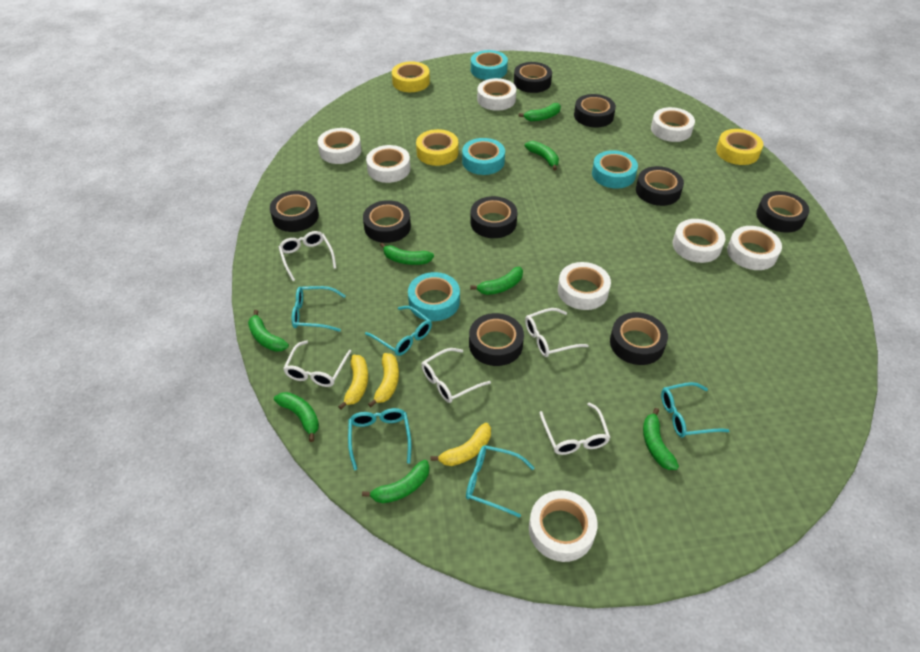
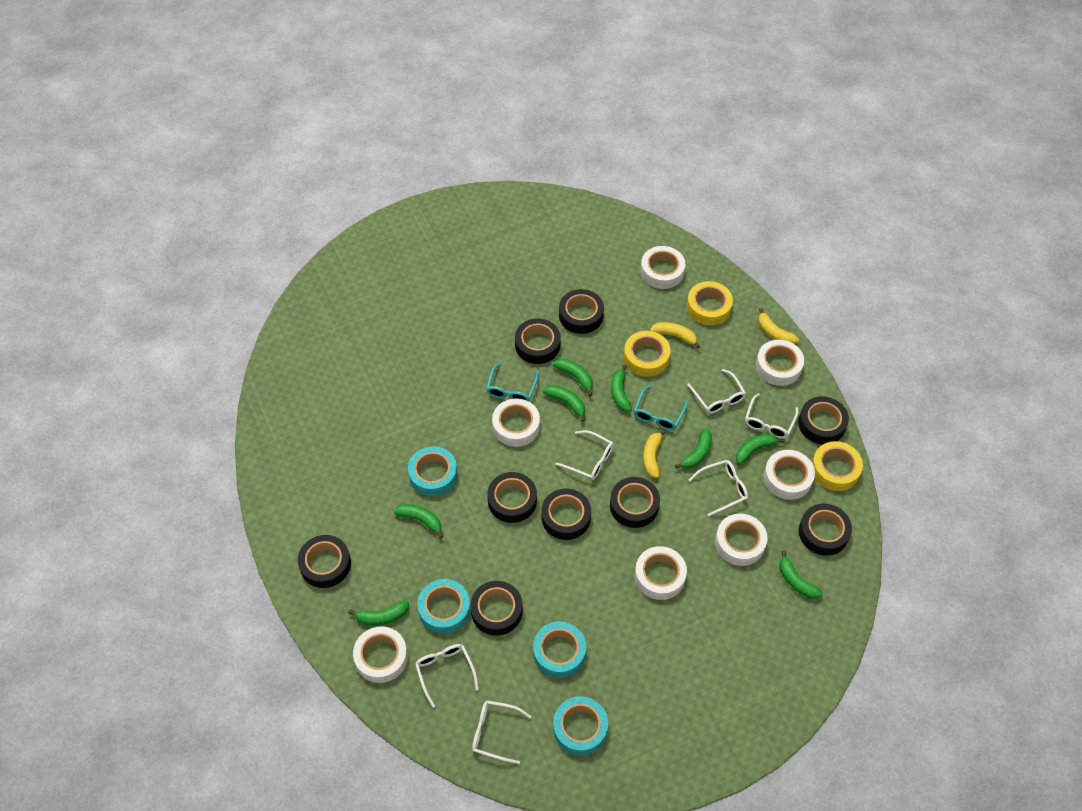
turquoise glasses: 5 -> 2
white glasses: 5 -> 6
white tape: 8 -> 7

